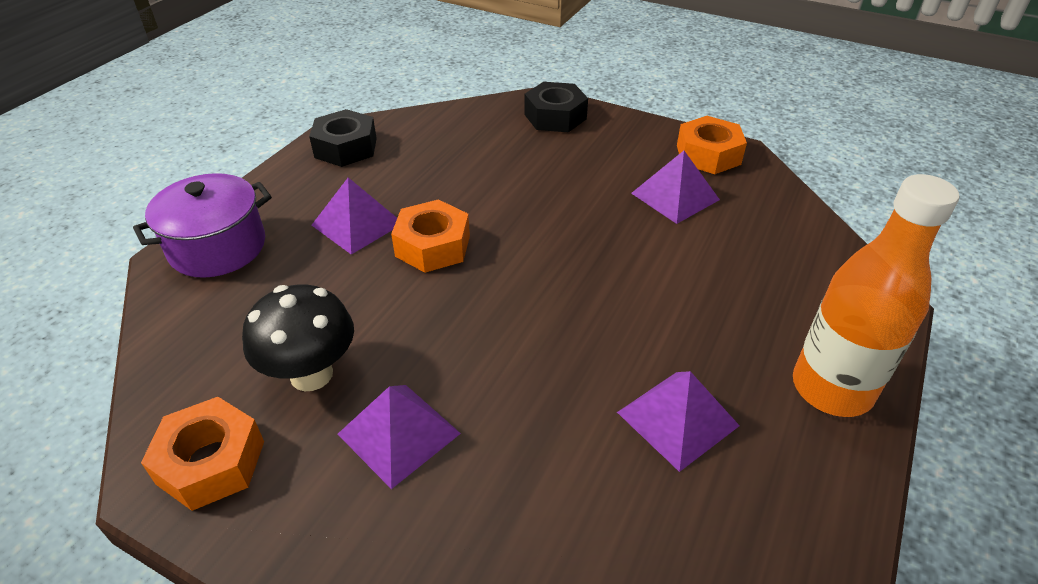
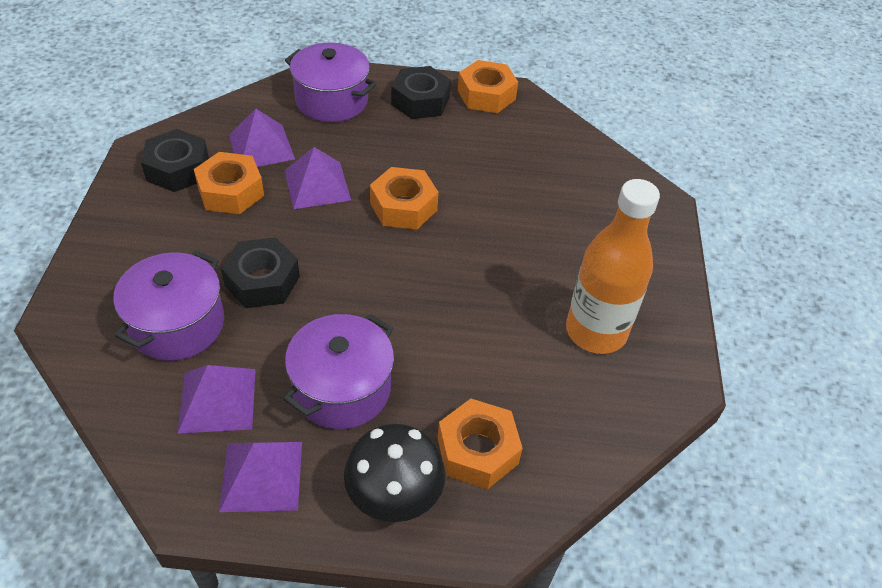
black nut: 2 -> 3
orange nut: 3 -> 4
purple pot: 1 -> 3

